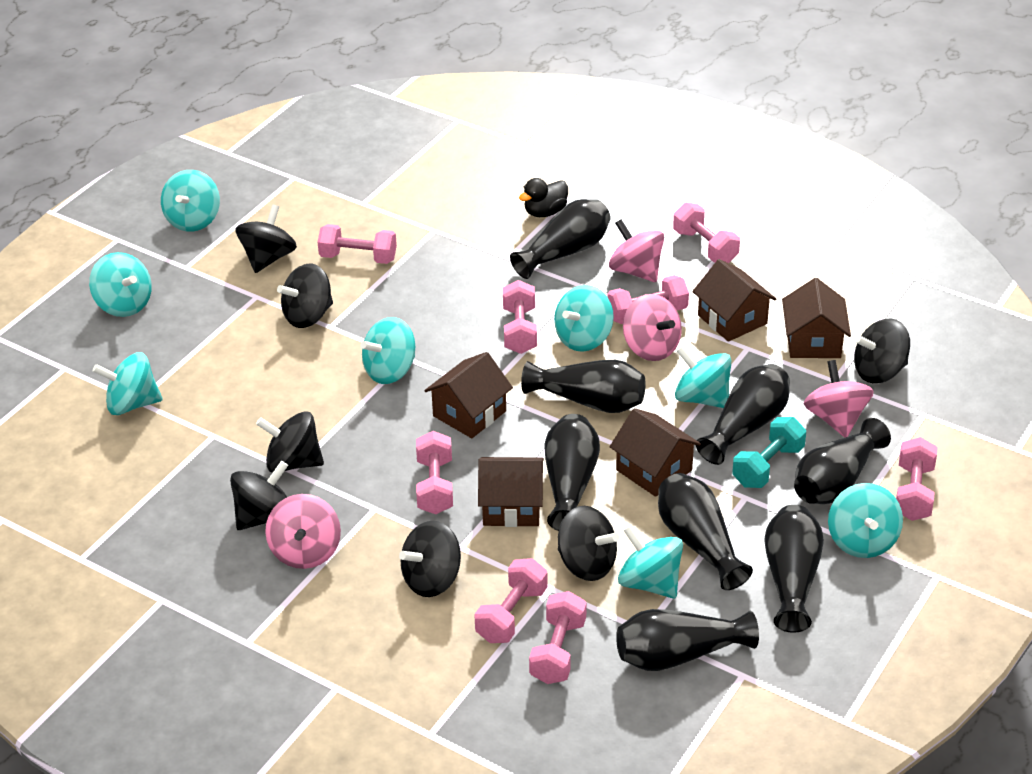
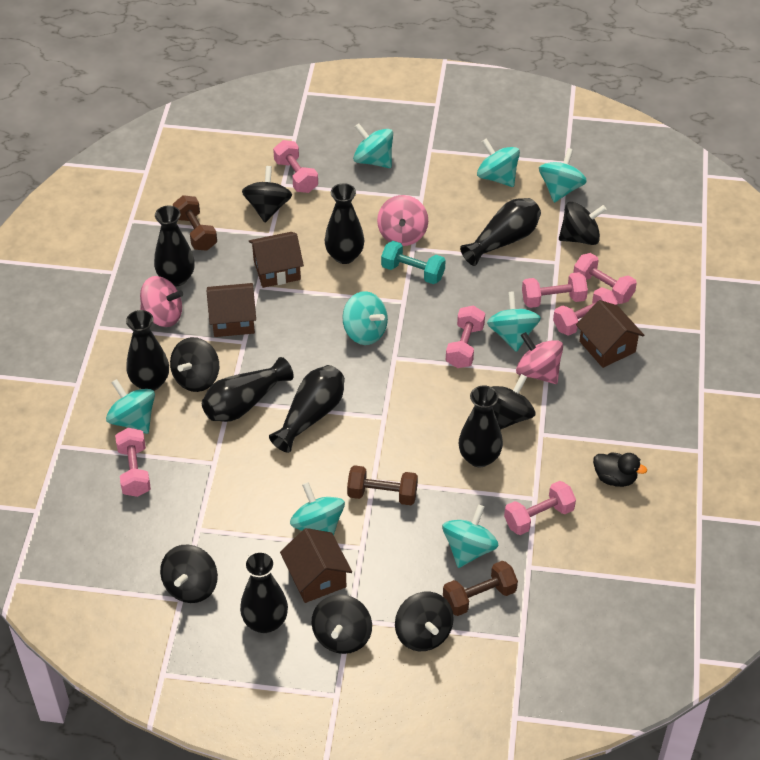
brown dumbbell: 0 -> 3
brown house: 5 -> 4
pink dumbbell: 8 -> 7
pink spinning top: 4 -> 3

